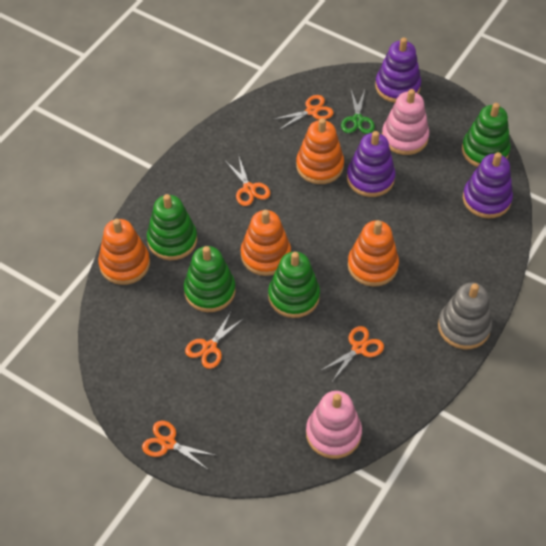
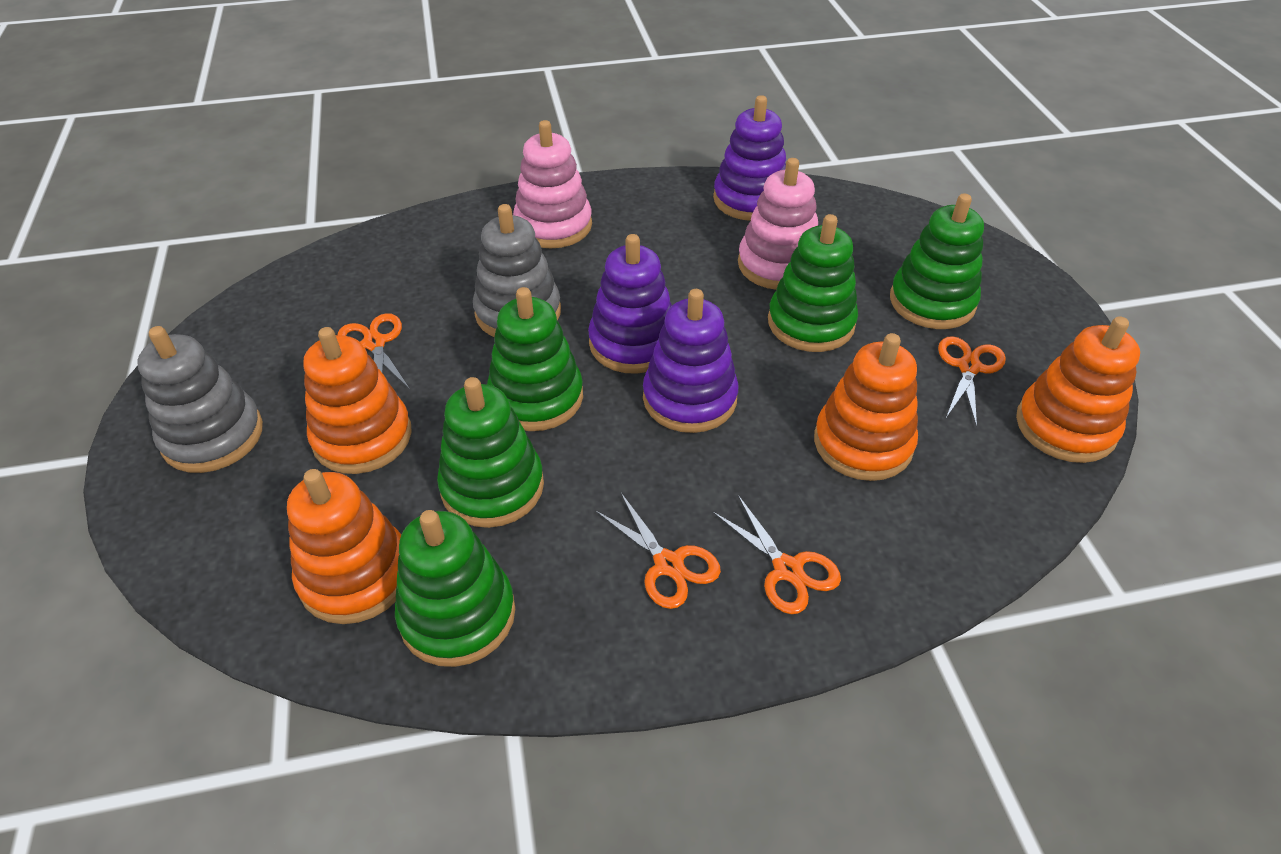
green scissors: 1 -> 0
green stacking toy: 4 -> 5
grey stacking toy: 1 -> 2
orange scissors: 5 -> 4

